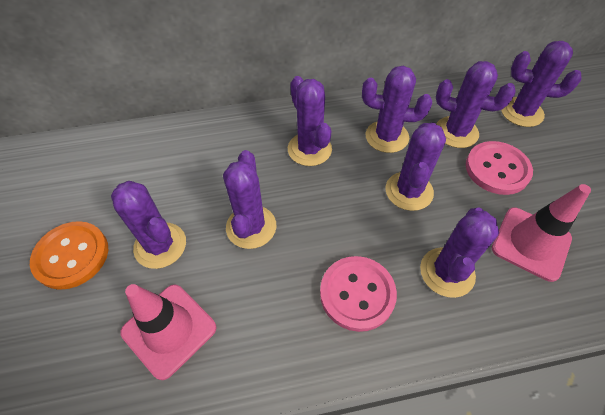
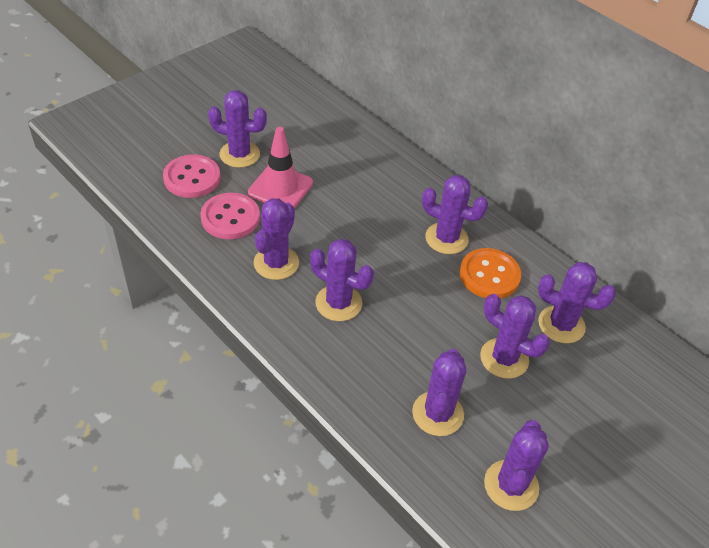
pink traffic cone: 2 -> 1

